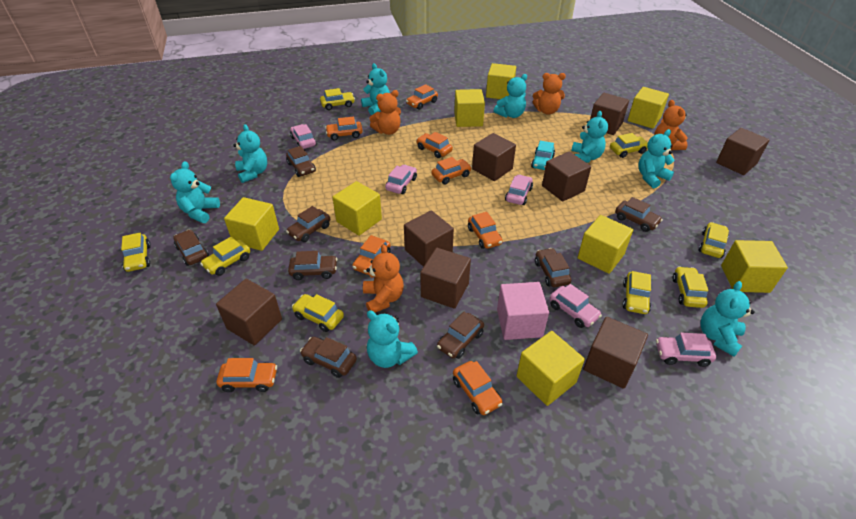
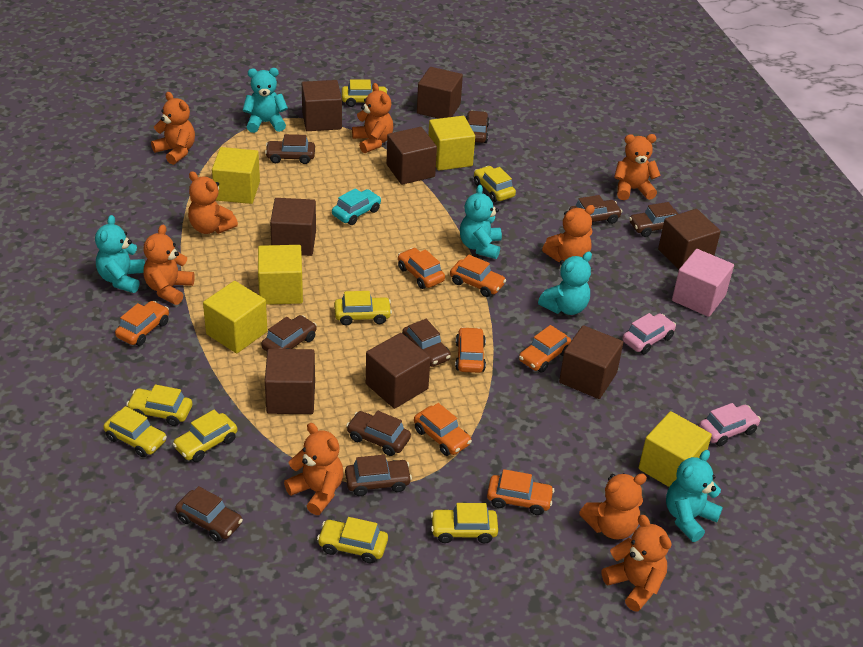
brown car: 8 -> 9
orange car: 8 -> 7
orange teddy bear: 4 -> 9
pink car: 5 -> 2
turquoise teddy bear: 8 -> 5
yellow cube: 8 -> 5

